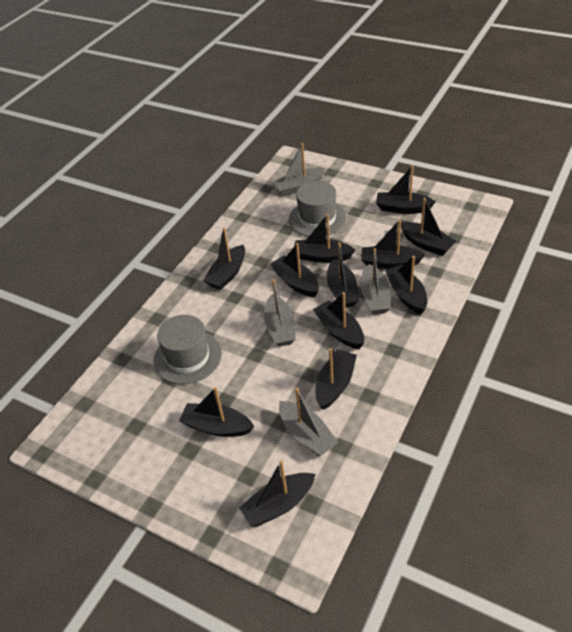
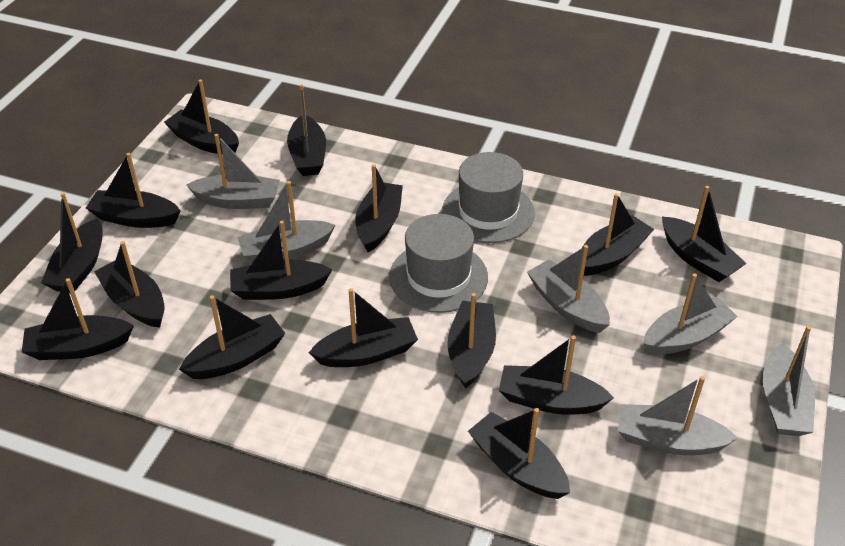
black boat: 12 -> 15
grey boat: 4 -> 6

